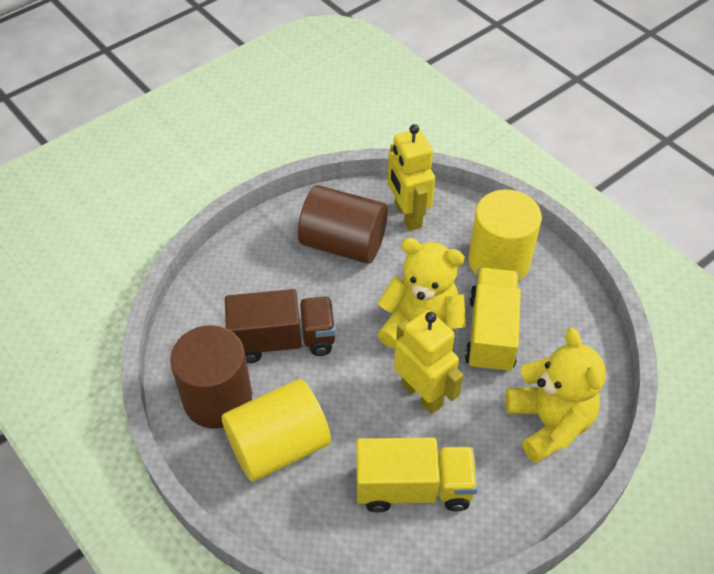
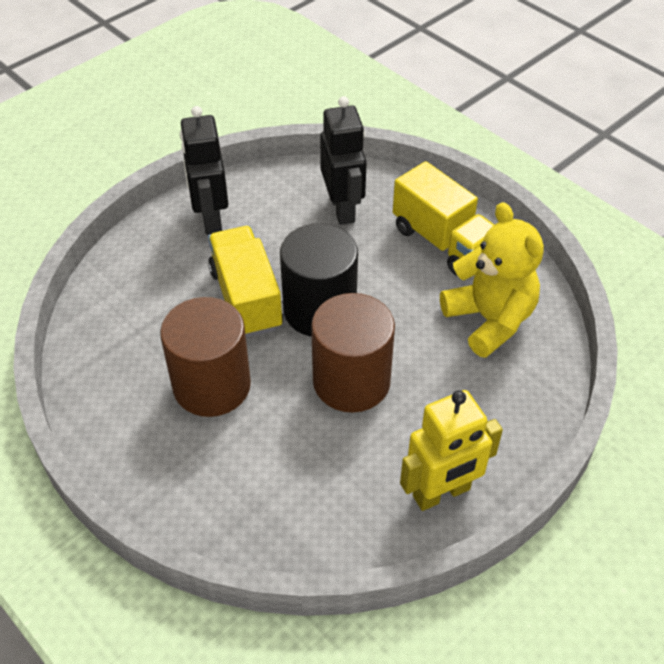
black cylinder: 0 -> 1
black robot: 0 -> 2
brown truck: 1 -> 0
yellow cylinder: 2 -> 0
yellow robot: 2 -> 1
yellow teddy bear: 2 -> 1

